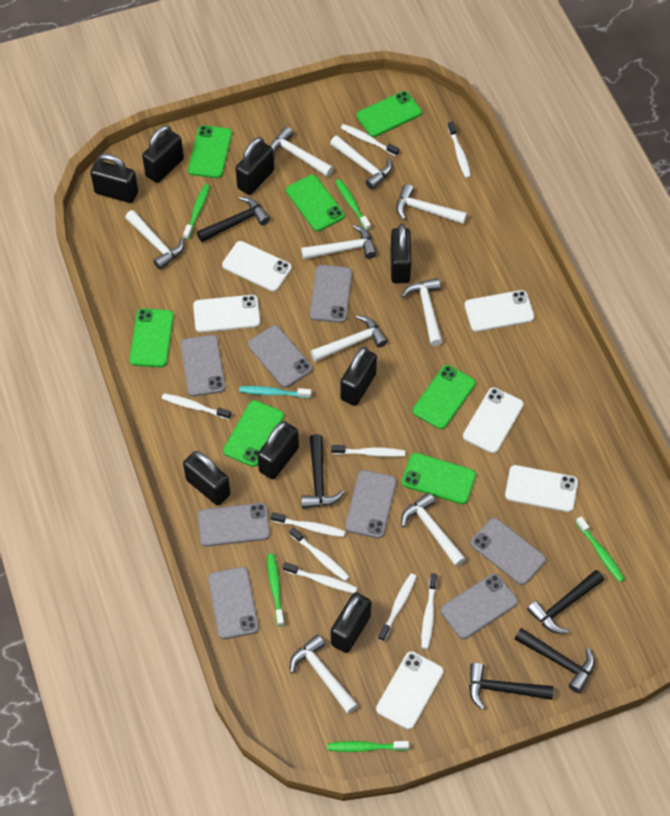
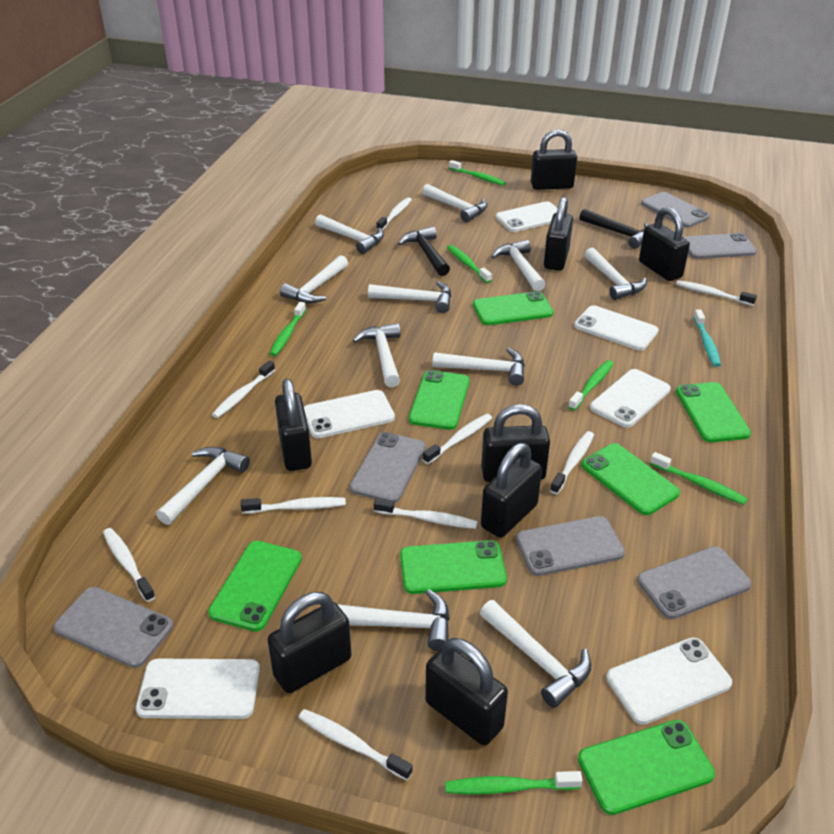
black hammer: 5 -> 2
green toothbrush: 5 -> 6
grey phone: 8 -> 6
white hammer: 9 -> 11

